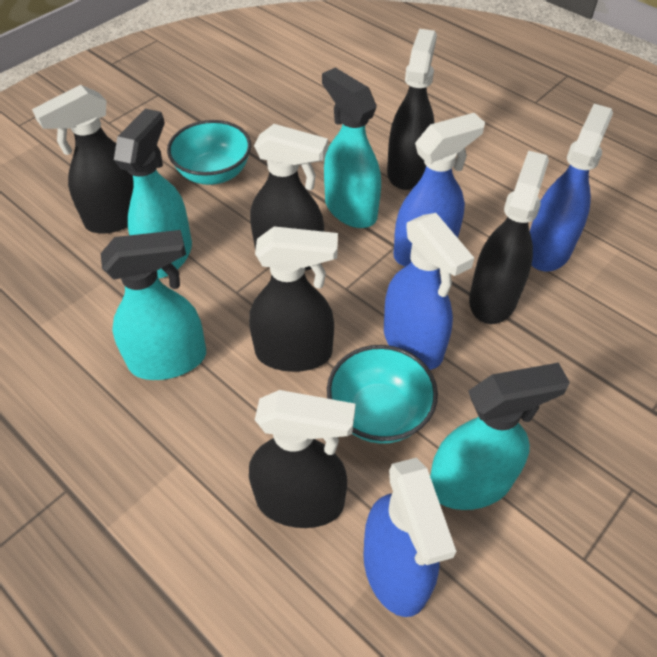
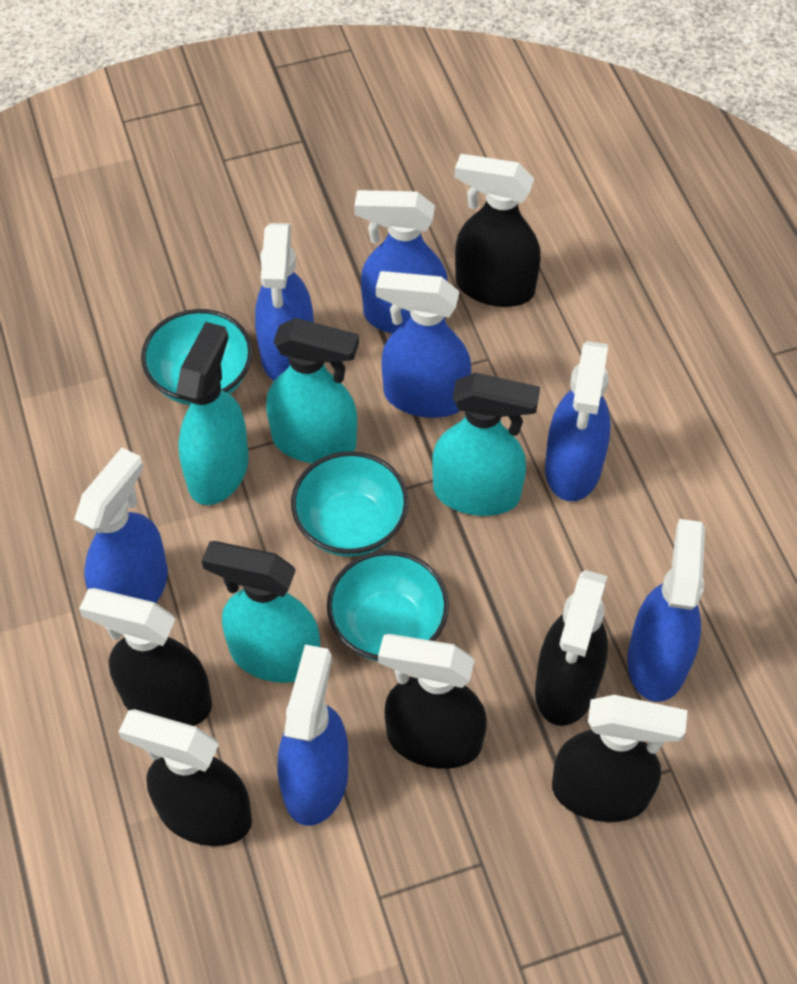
blue spray bottle: 4 -> 7
turquoise bowl: 2 -> 3

